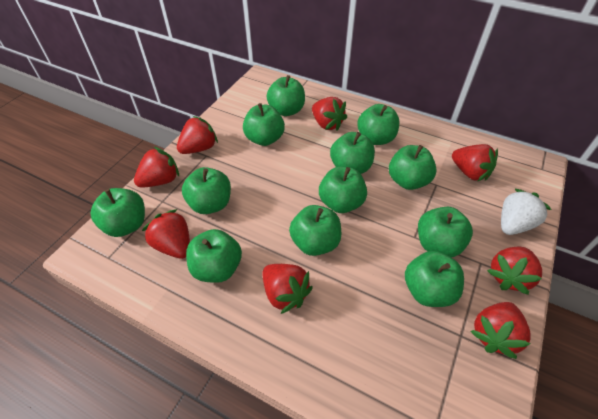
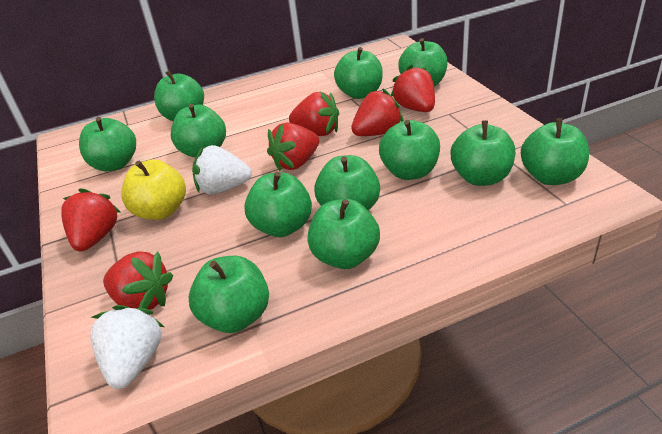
red strawberry: 8 -> 6
white strawberry: 1 -> 2
yellow apple: 0 -> 1

